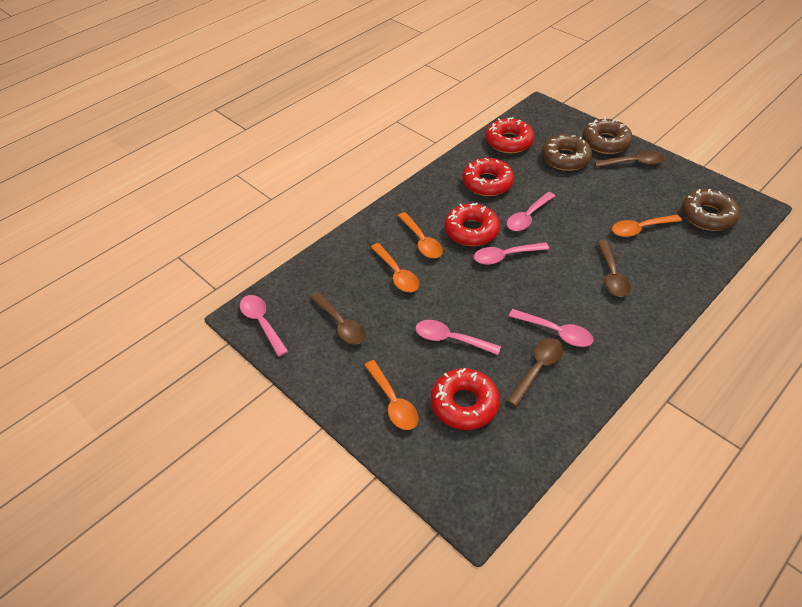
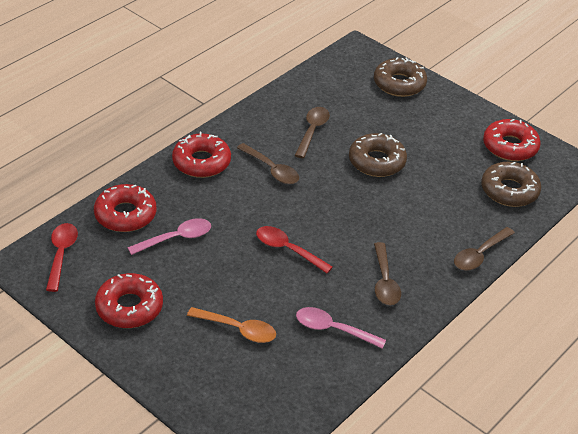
orange spoon: 4 -> 1
pink spoon: 5 -> 2
red spoon: 0 -> 2

